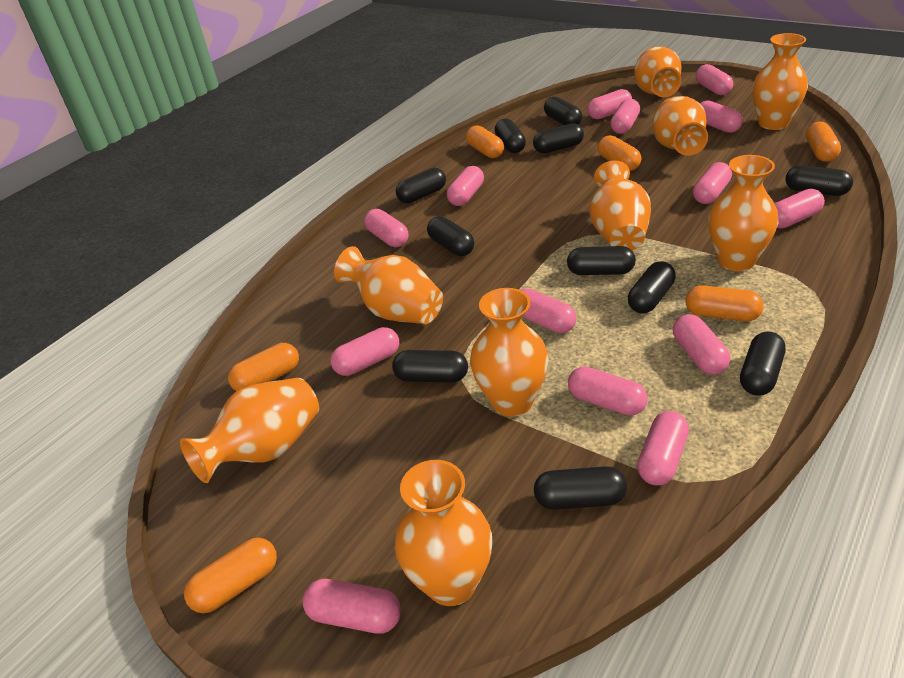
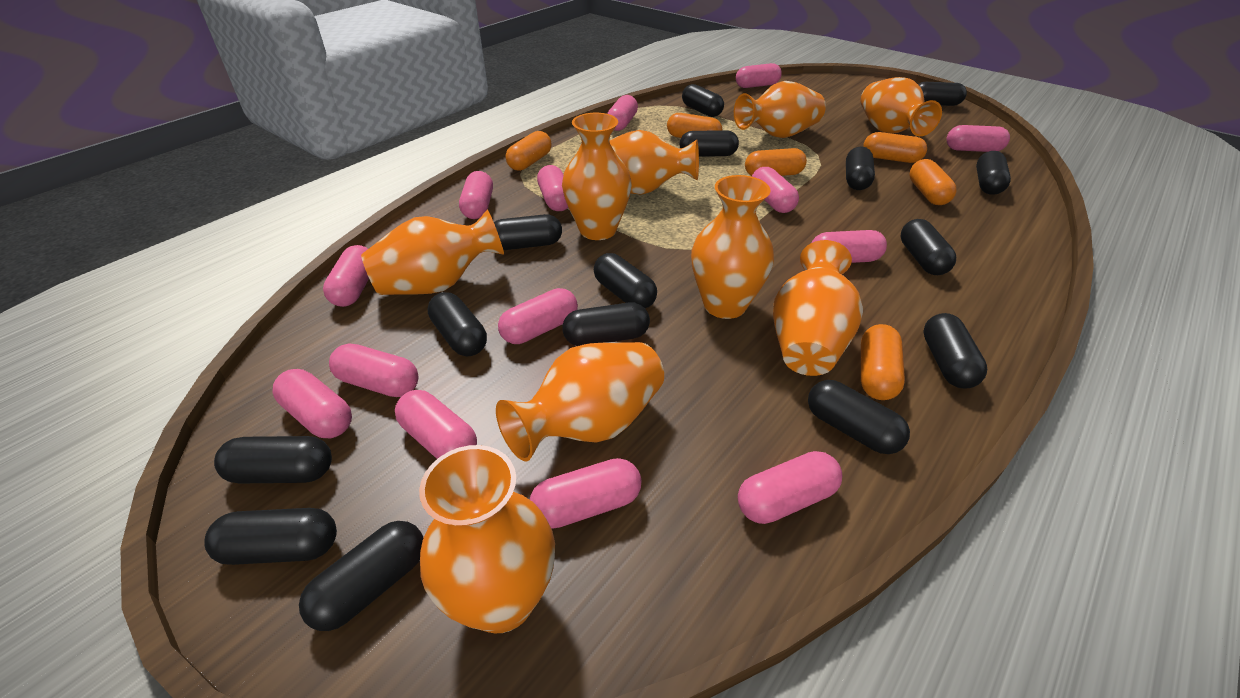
black capsule: 11 -> 15

